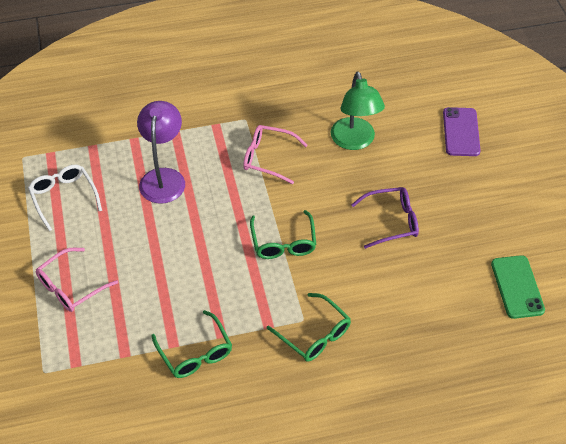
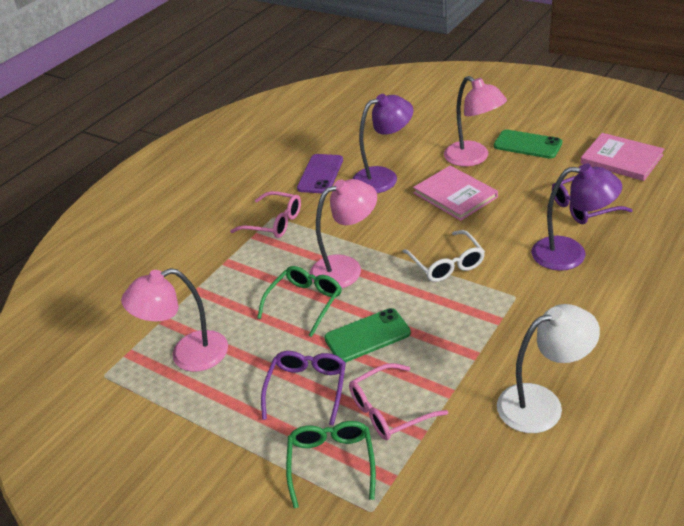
green glasses: 3 -> 2
green lamp: 1 -> 0
green phone: 1 -> 2
pink book: 0 -> 2
pink lamp: 0 -> 3
purple glasses: 1 -> 2
purple lamp: 1 -> 2
white lamp: 0 -> 1

